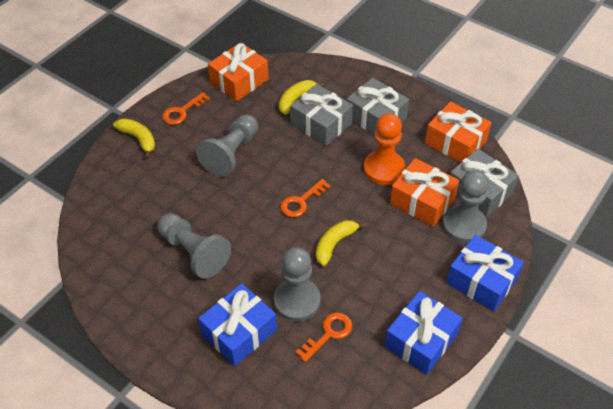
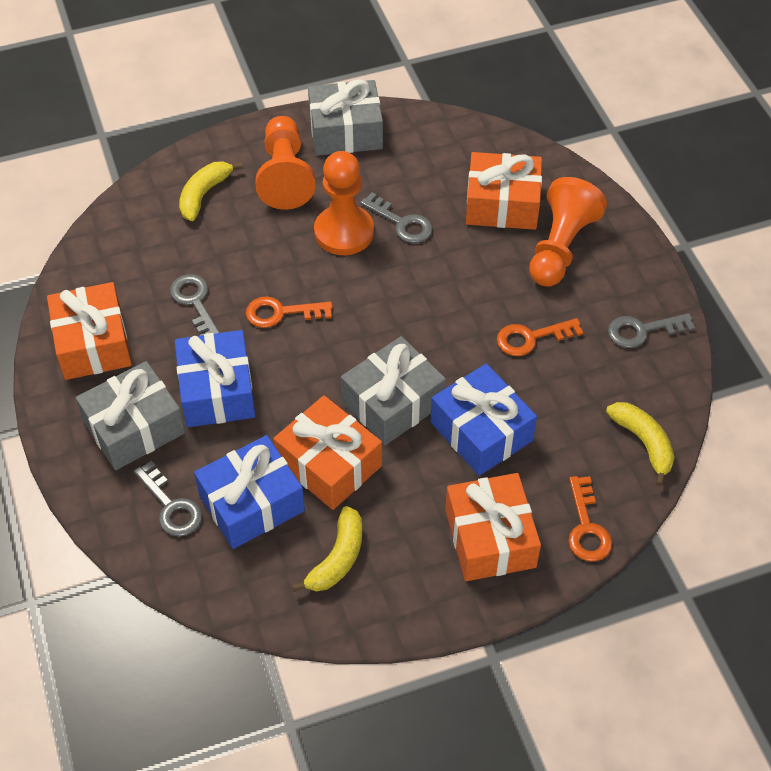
grey key: 0 -> 4
grey pawn: 4 -> 0
orange gift: 3 -> 4
orange pawn: 1 -> 3

